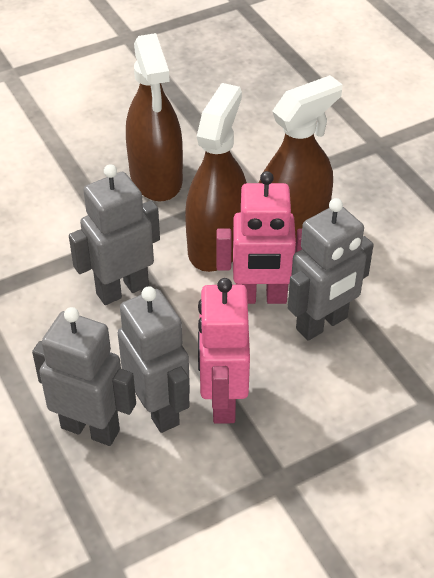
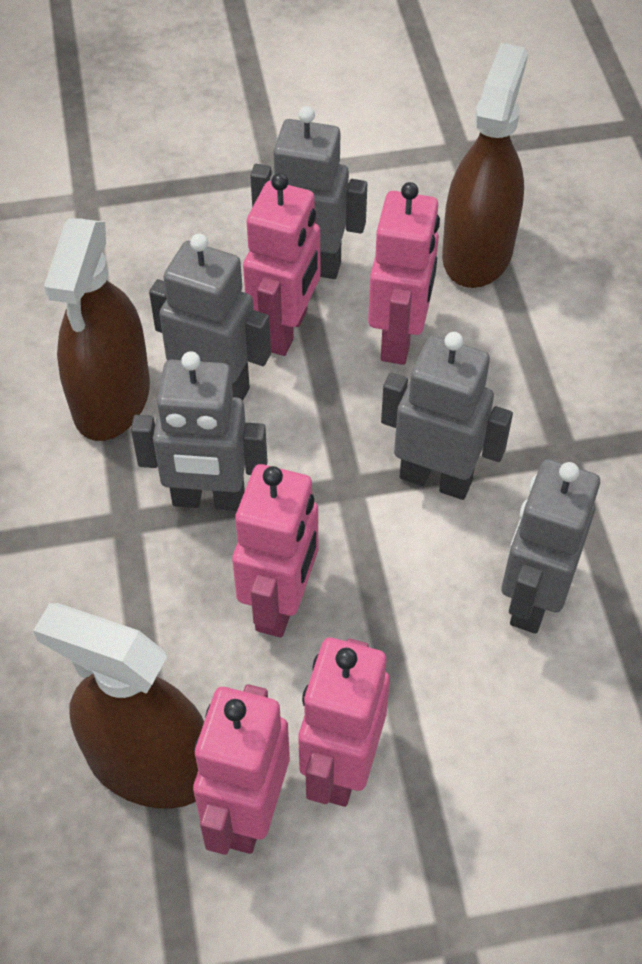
grey robot: 4 -> 5
pink robot: 2 -> 5

